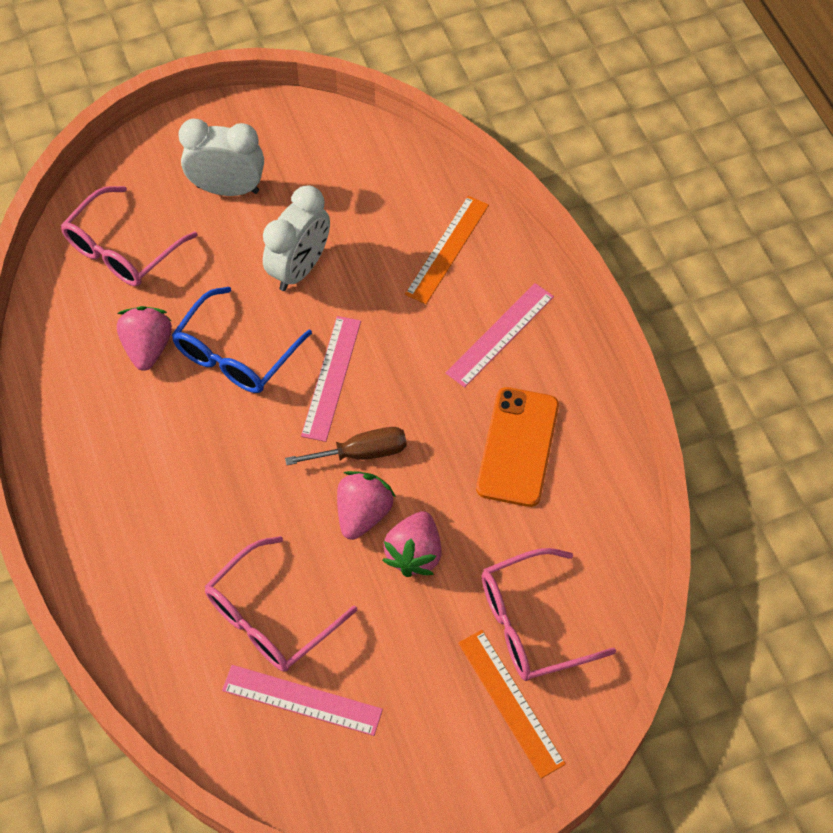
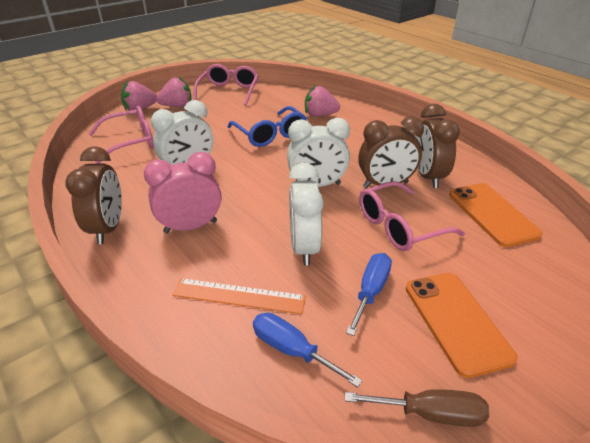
blue screwdriver: 0 -> 2
brown clock: 0 -> 3
orange phone: 1 -> 2
orange ruler: 2 -> 1
pink clock: 0 -> 1
pink ruler: 3 -> 0
white clock: 2 -> 3

